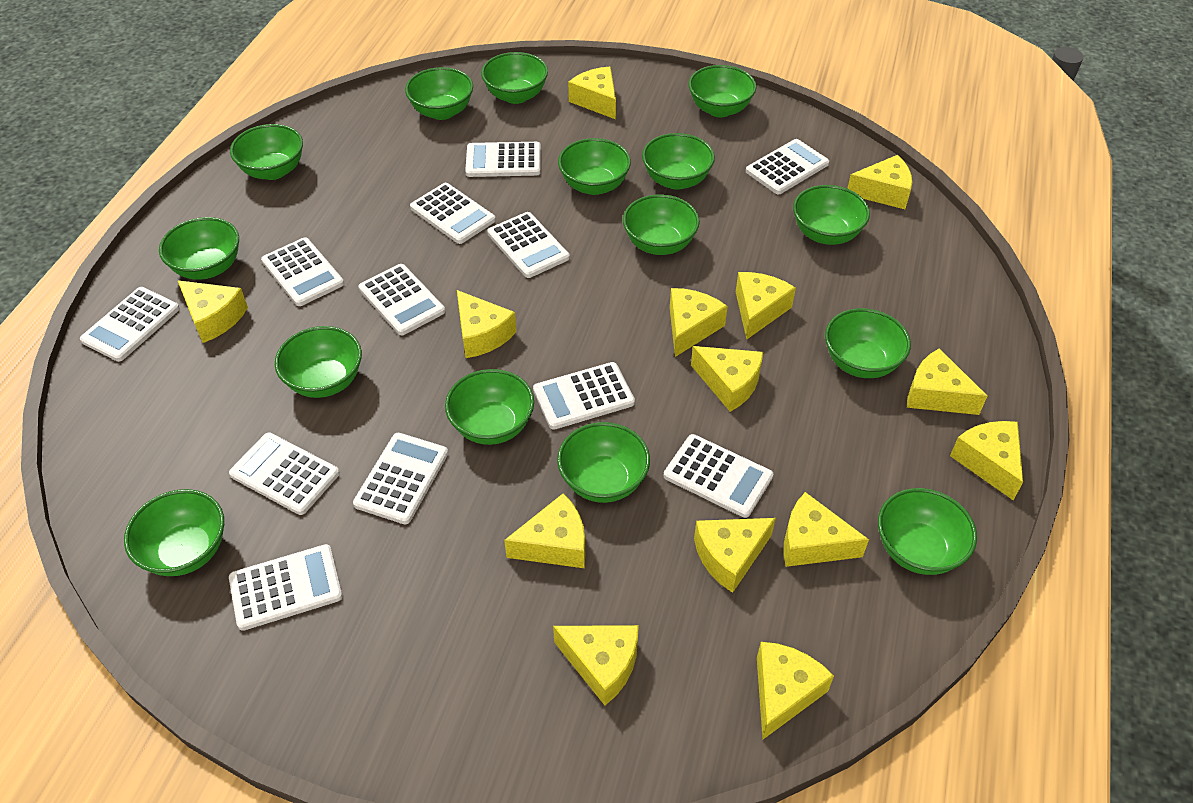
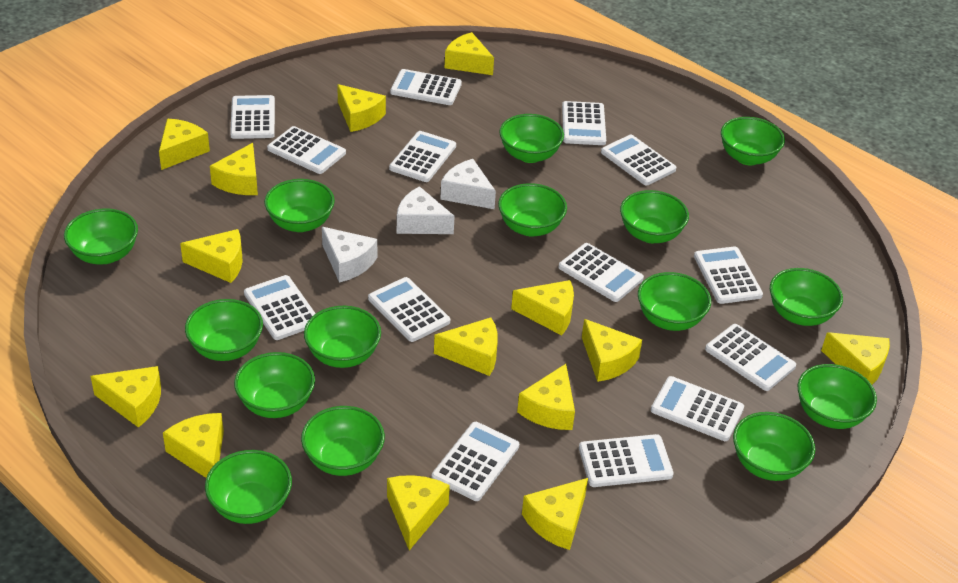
white calculator: 12 -> 14
white cheese: 0 -> 3

